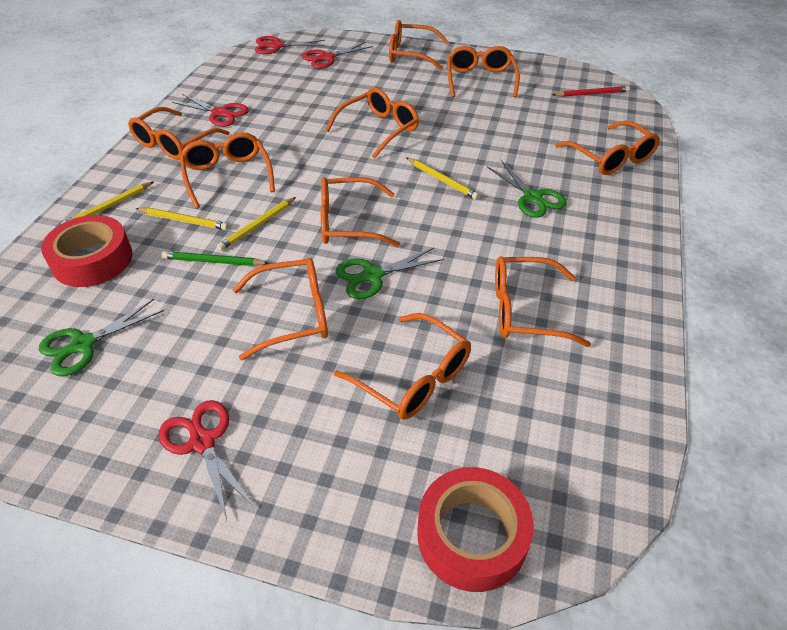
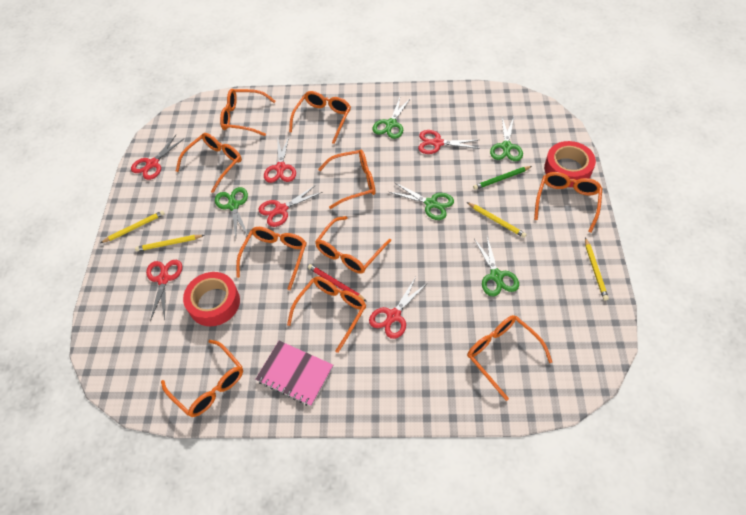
green scissors: 3 -> 5
pink notebook: 0 -> 1
red scissors: 4 -> 6

